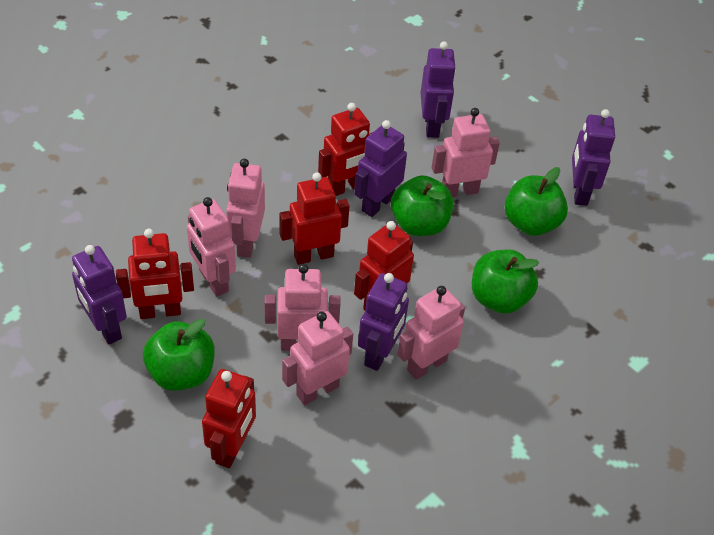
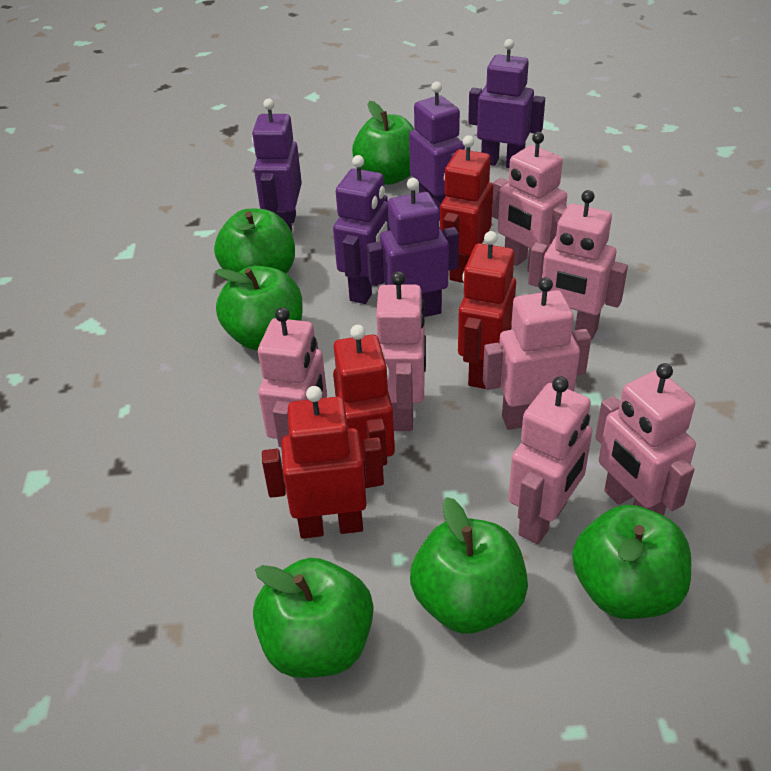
green apple: 4 -> 6
pink robot: 6 -> 7
red robot: 5 -> 4

